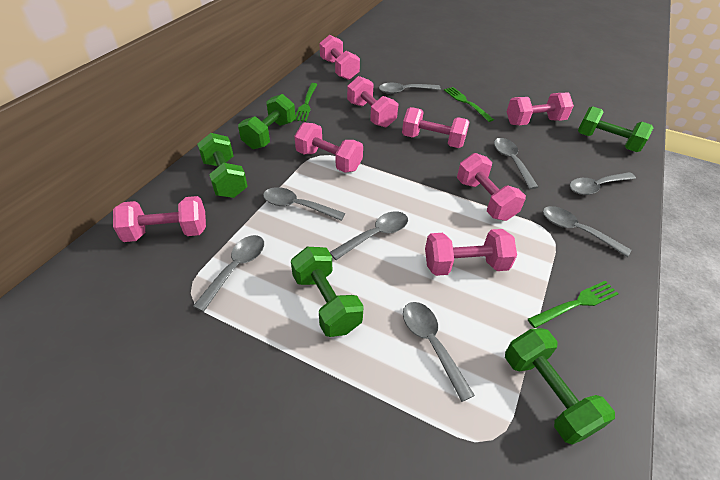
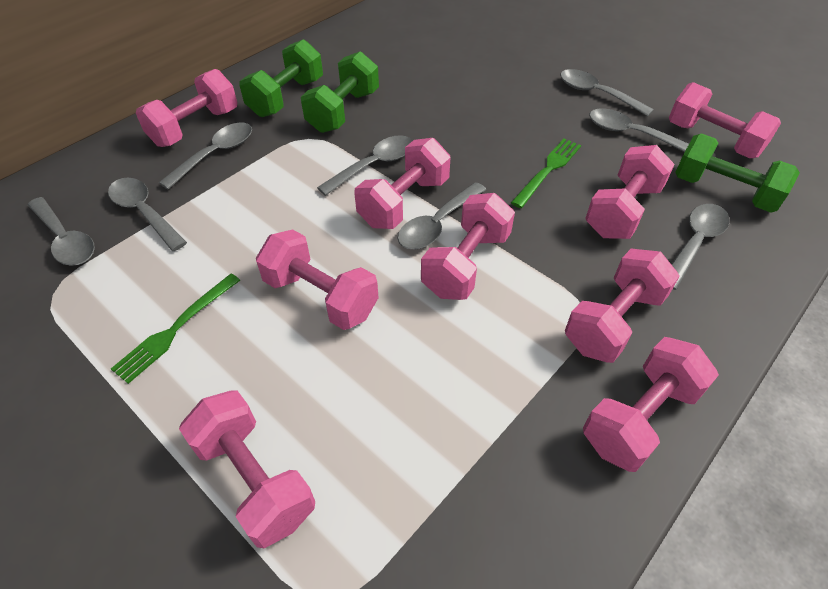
green dumbbell: 5 -> 3
green fork: 3 -> 2
pink dumbbell: 8 -> 9

